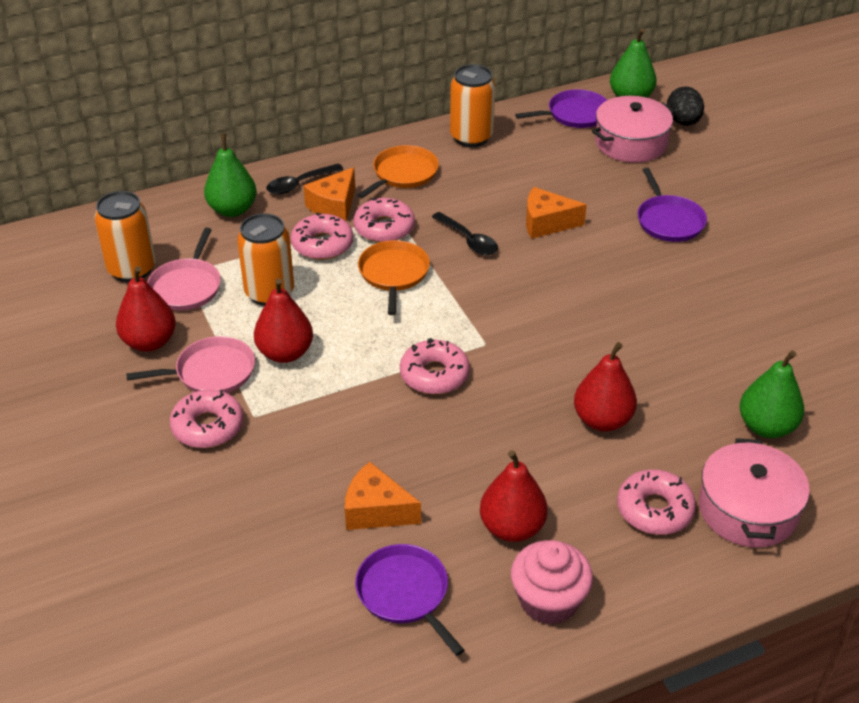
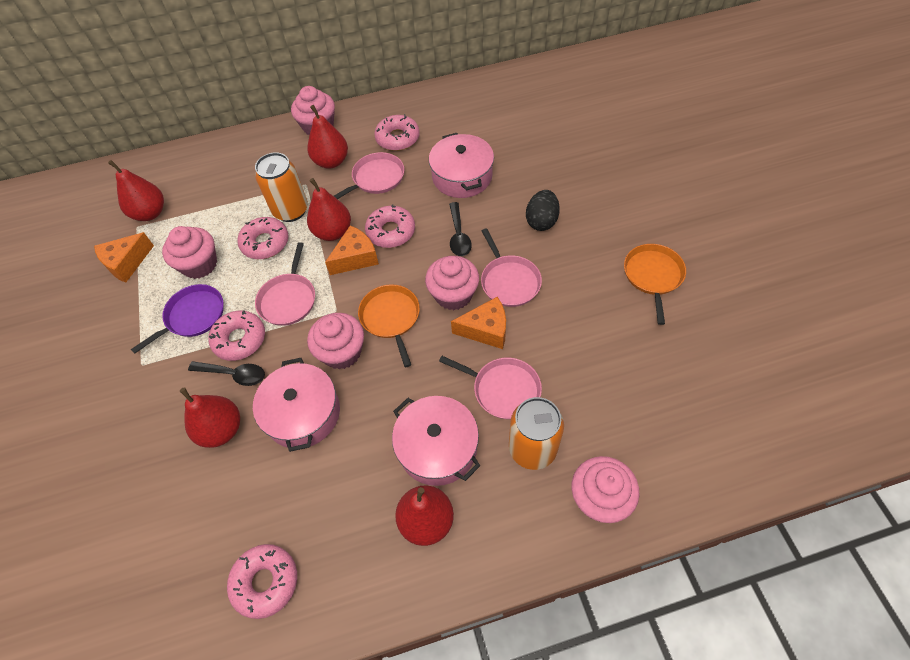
green pear: 3 -> 0
orange can: 3 -> 2
pink cupcake: 1 -> 5
pink pan: 2 -> 4
pink pot: 2 -> 3
purple pan: 3 -> 1
red pear: 4 -> 5

